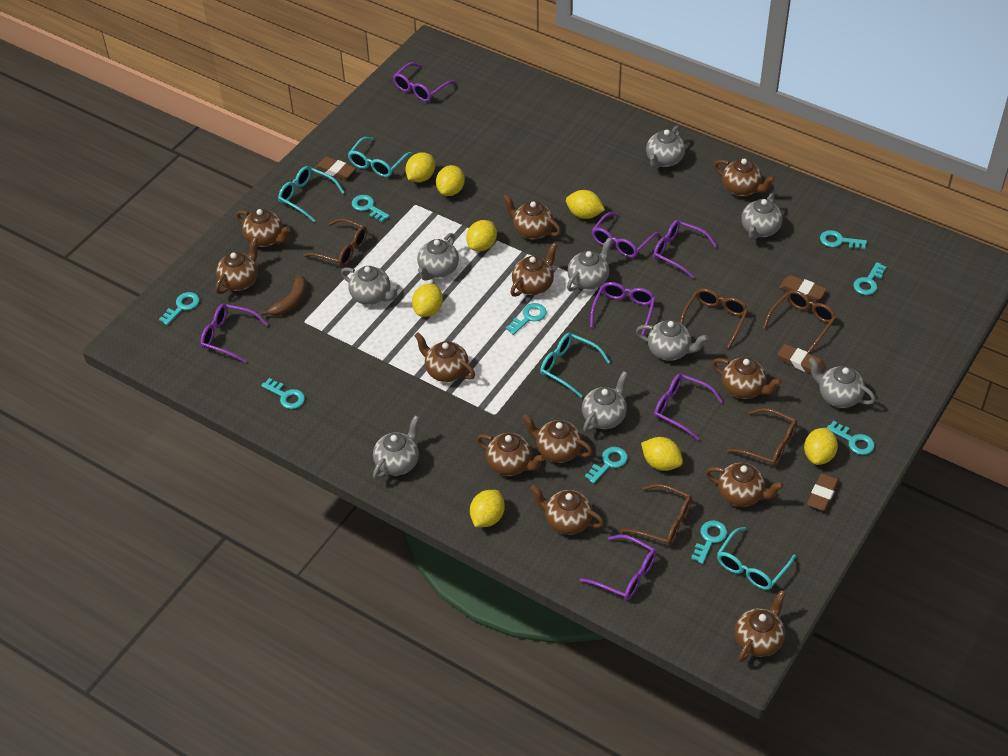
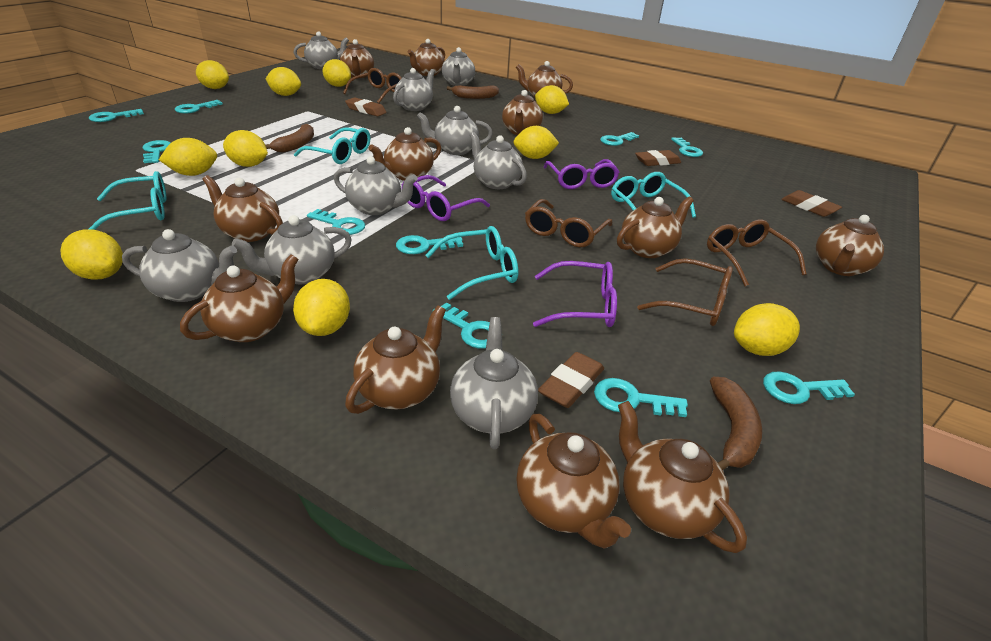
brown banana: 1 -> 3
brown glasses: 5 -> 4
purple glasses: 7 -> 3
turquoise key: 9 -> 10
yellow lemon: 8 -> 10

